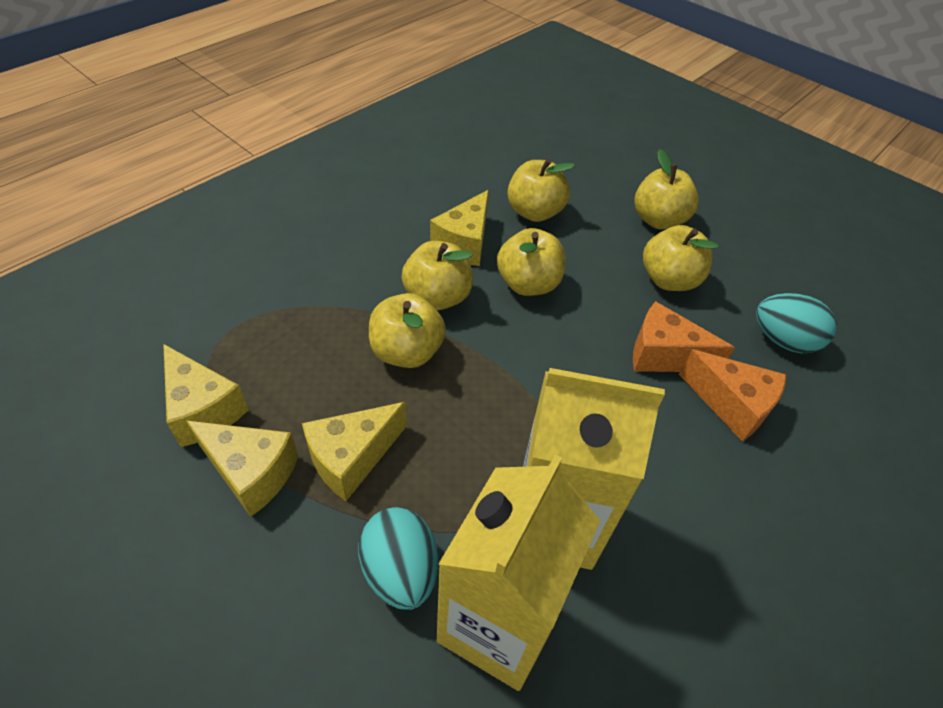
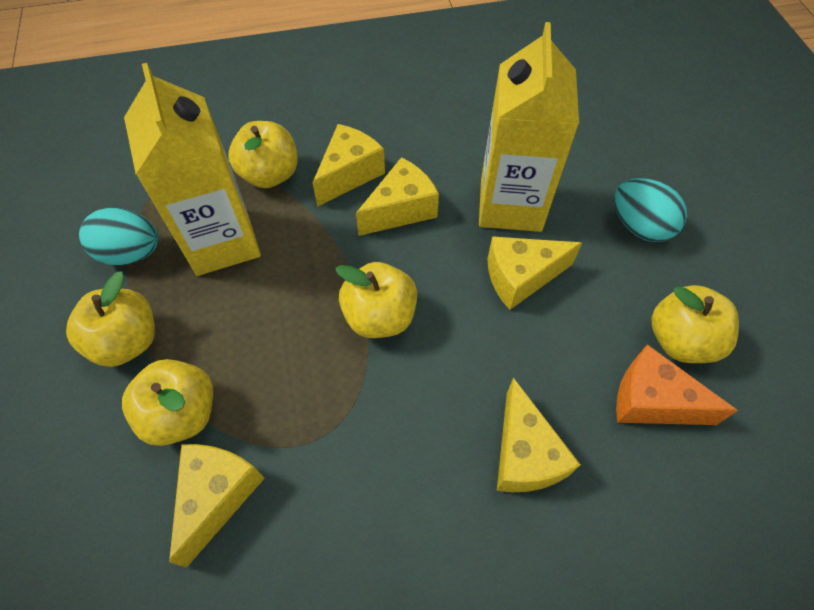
orange cheese: 2 -> 1
yellow apple: 6 -> 5
yellow cheese: 4 -> 5

